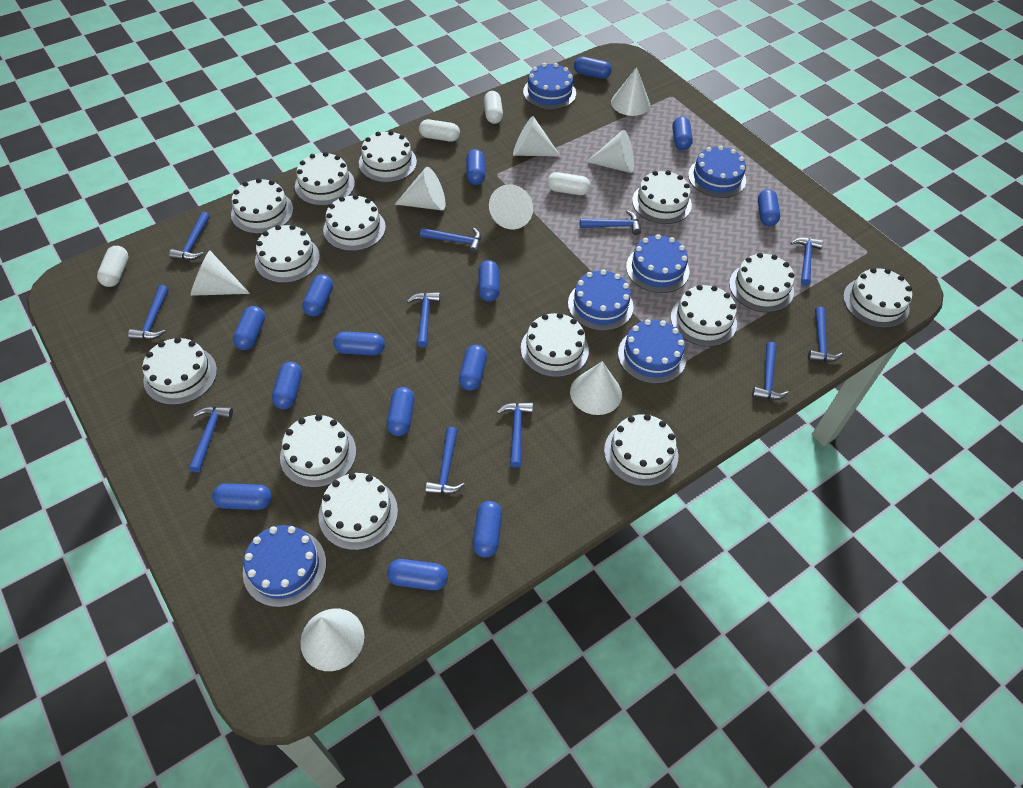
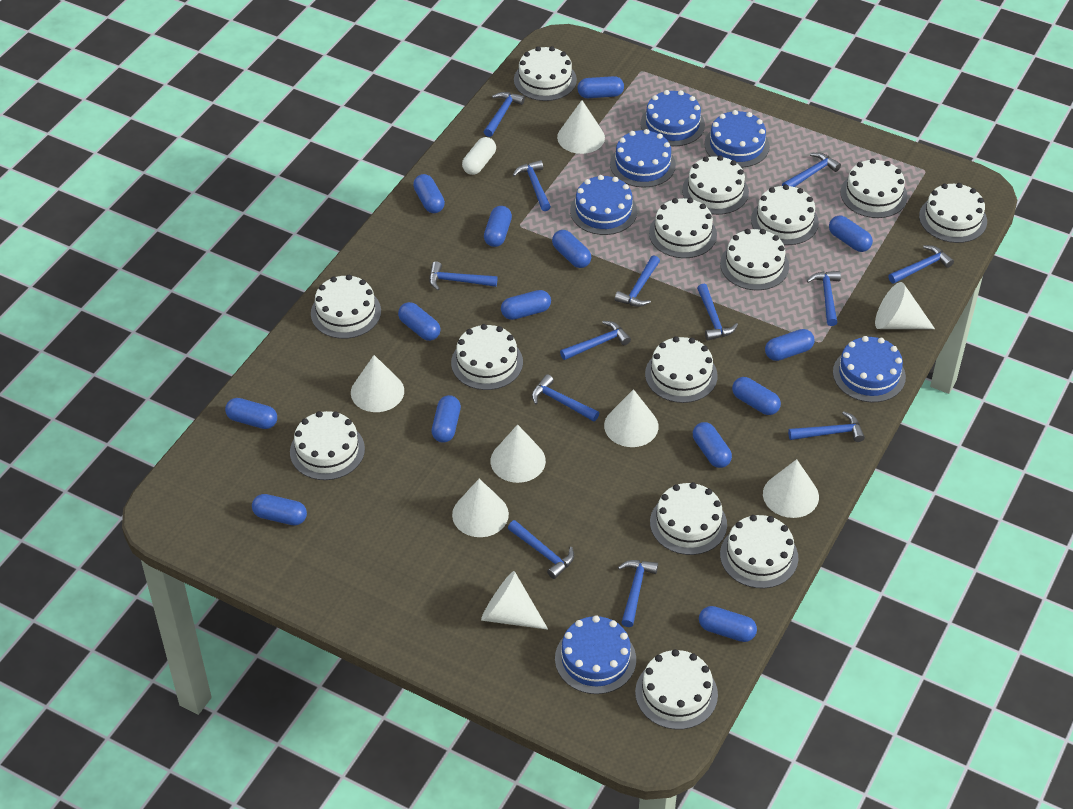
blue hammer: 11 -> 13
white capsule: 4 -> 1

